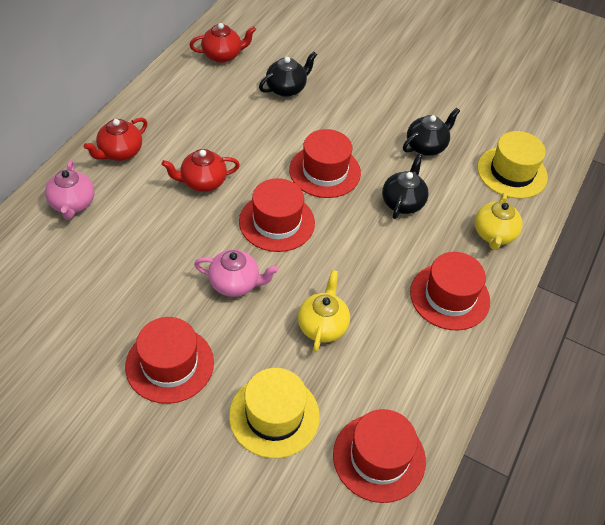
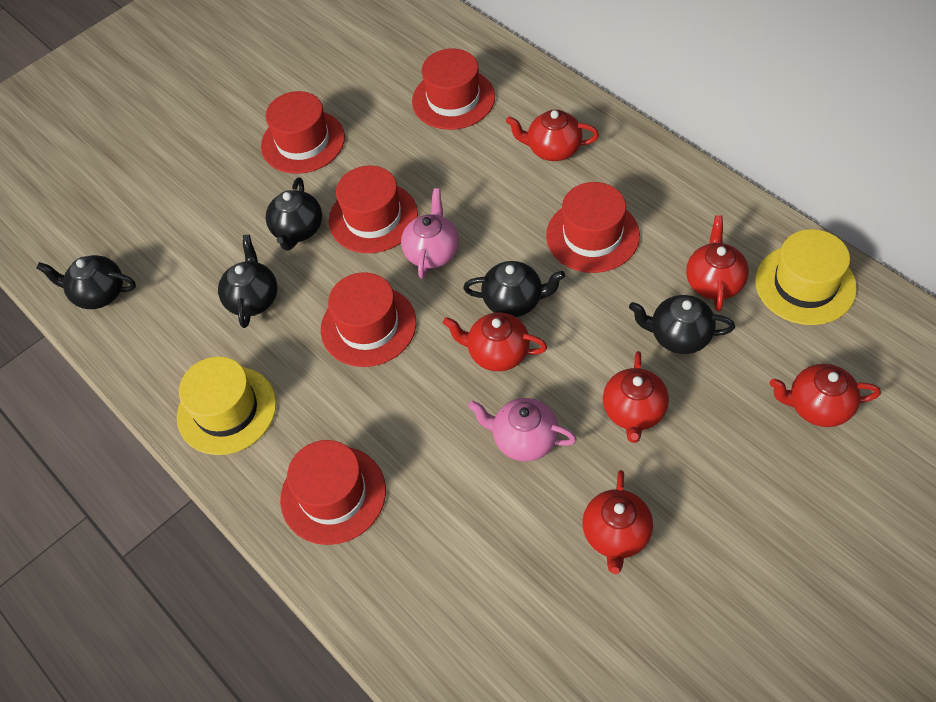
black teapot: 3 -> 5
red hat: 5 -> 6
red teapot: 3 -> 6
yellow teapot: 2 -> 0

